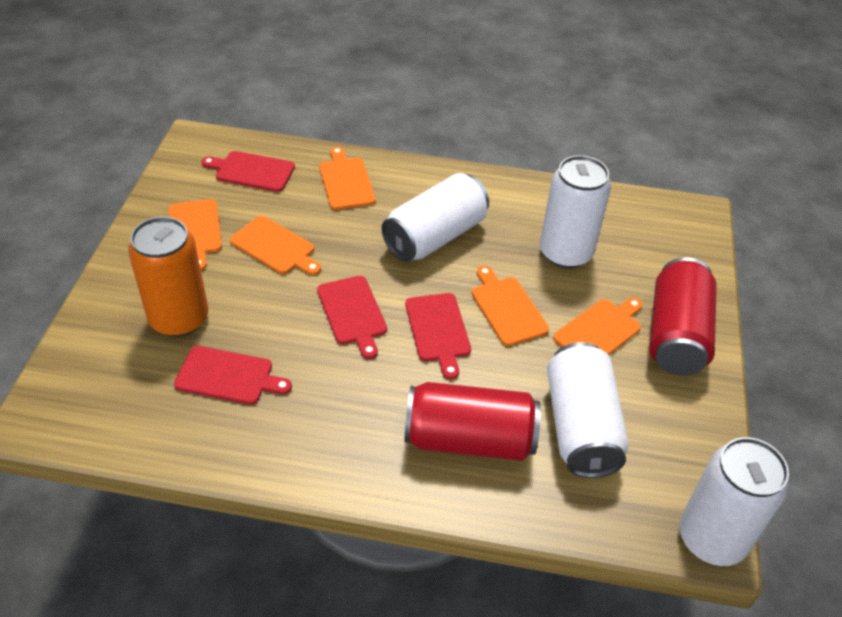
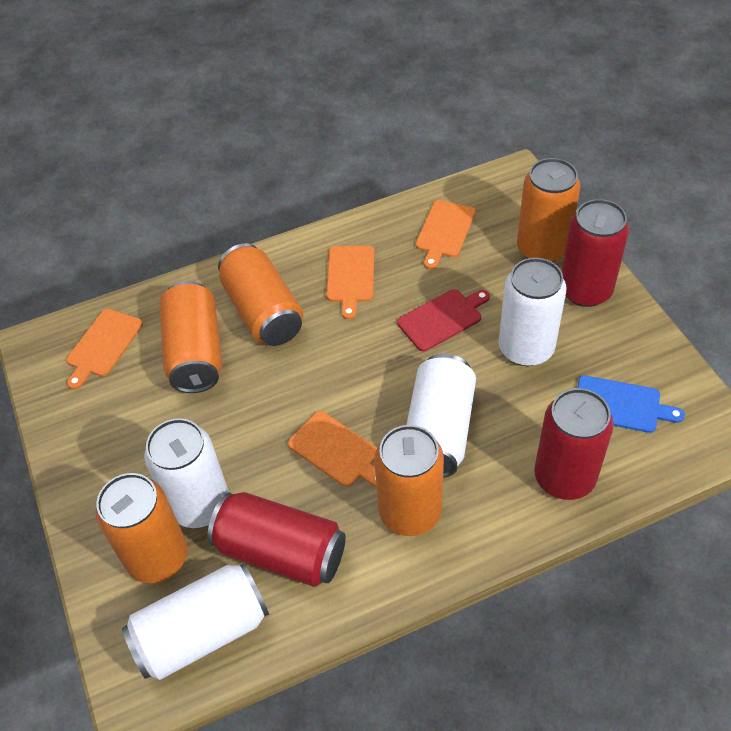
blue cutting board: 0 -> 1
orange can: 1 -> 5
orange cutting board: 5 -> 4
red can: 2 -> 3
red cutting board: 4 -> 1

